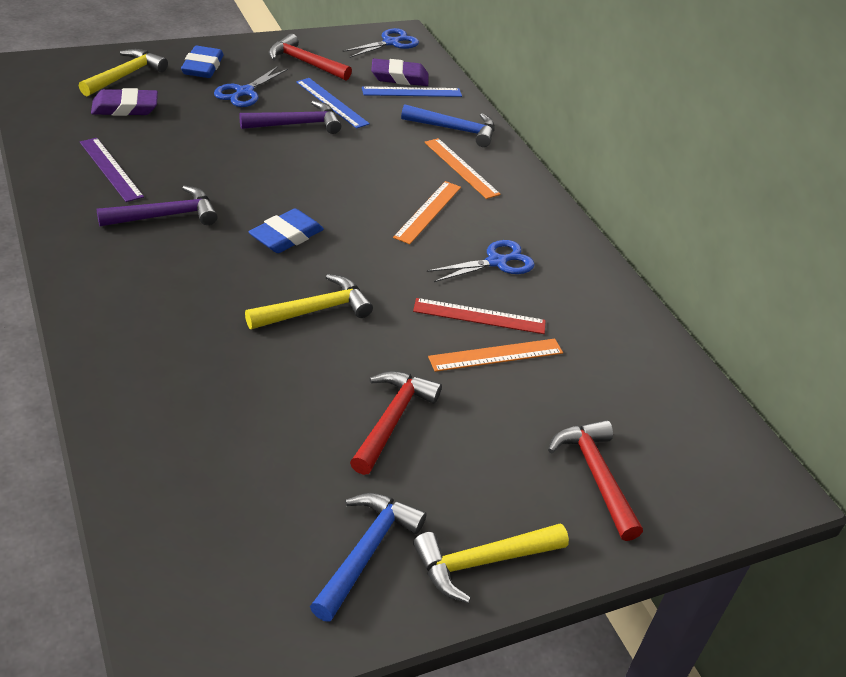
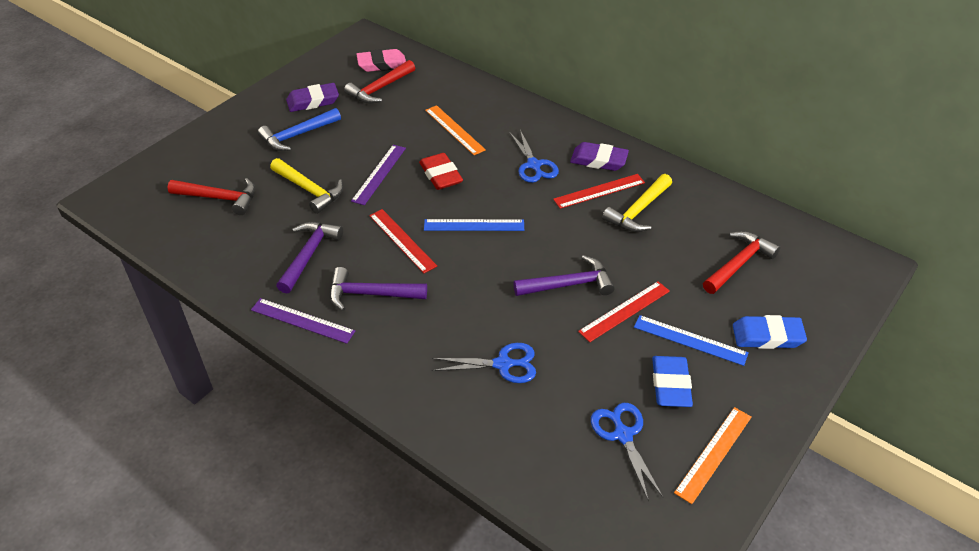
blue hammer: 2 -> 1
orange ruler: 3 -> 2
pink eraser: 0 -> 1
purple hammer: 2 -> 3
purple ruler: 1 -> 2
red eraser: 0 -> 1
red ruler: 1 -> 3
yellow hammer: 3 -> 2

